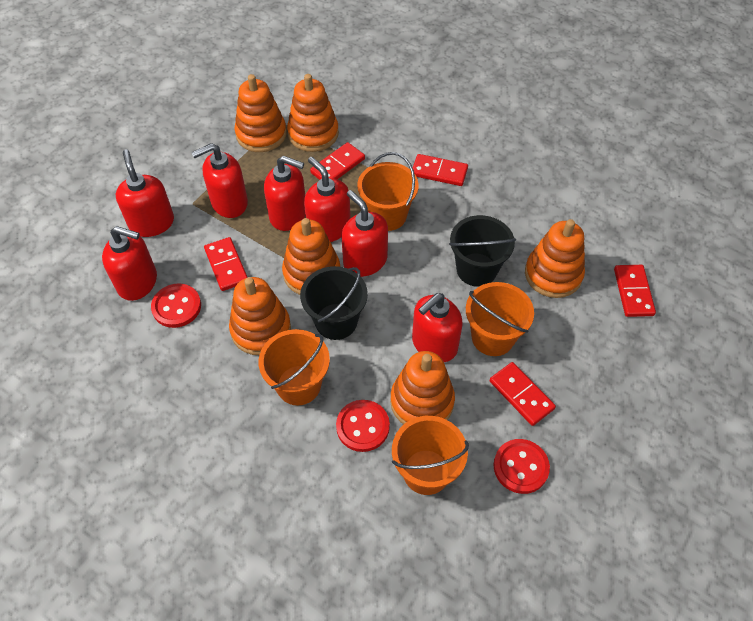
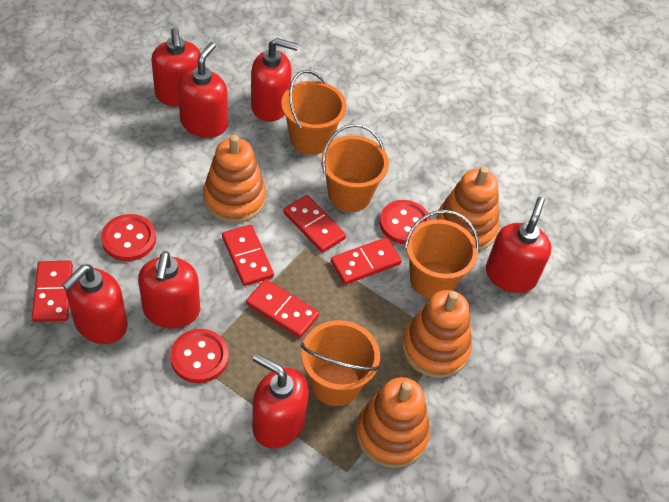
black bucket: 2 -> 0
orange stacking toy: 6 -> 4

